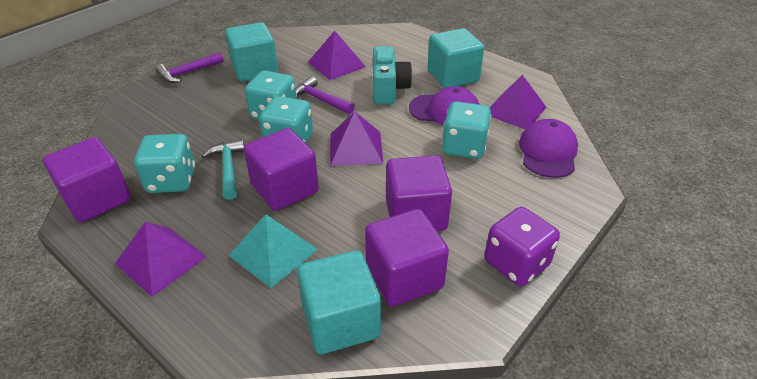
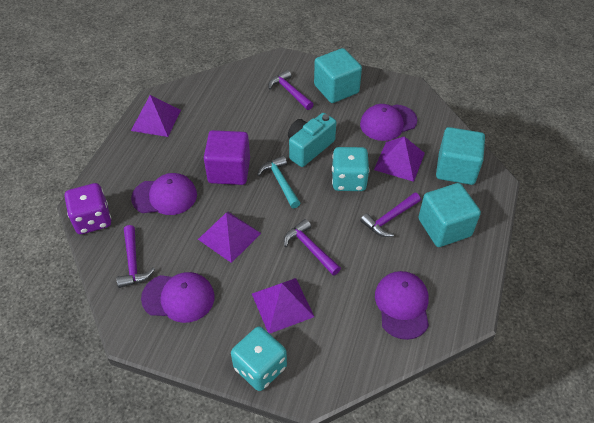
purple cap: 2 -> 4
purple cube: 4 -> 1
purple hammer: 2 -> 4
turquoise dice: 4 -> 2
turquoise pyramid: 1 -> 0

